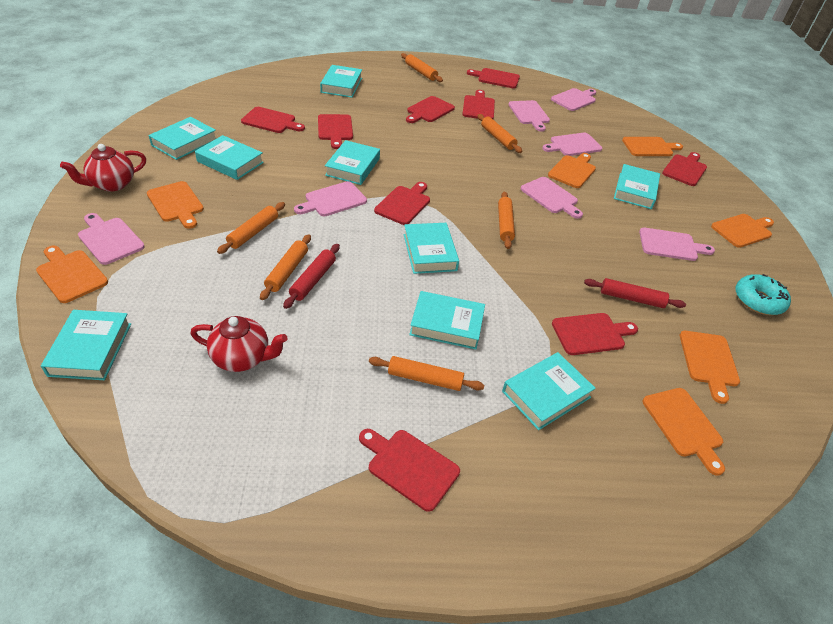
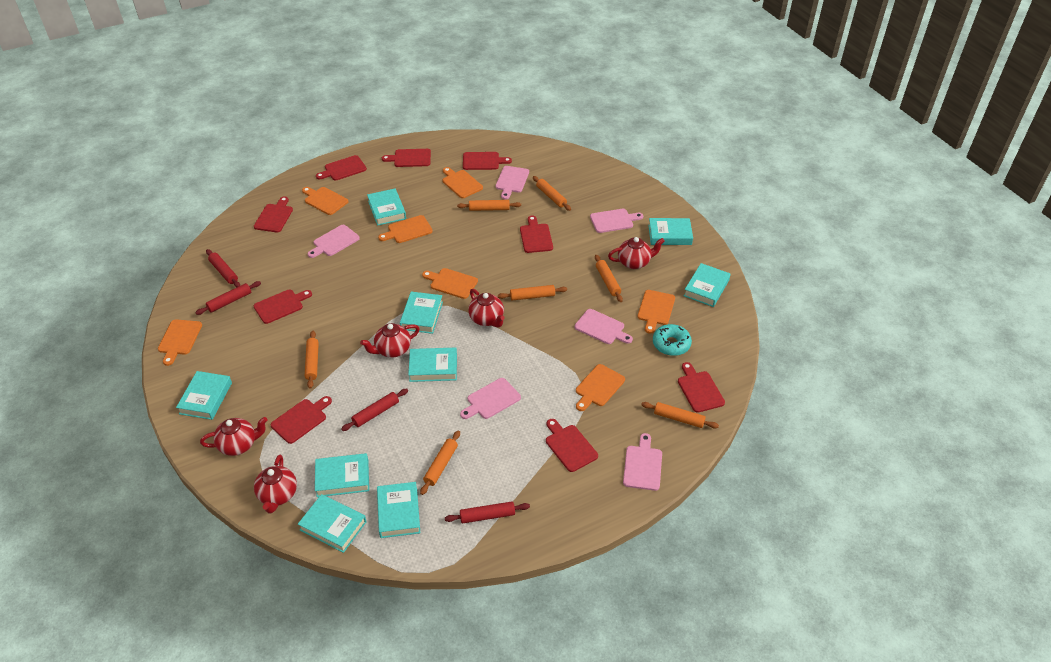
orange rolling pin: 6 -> 7
pink cutting board: 7 -> 6
red rolling pin: 2 -> 4
red teapot: 2 -> 5

